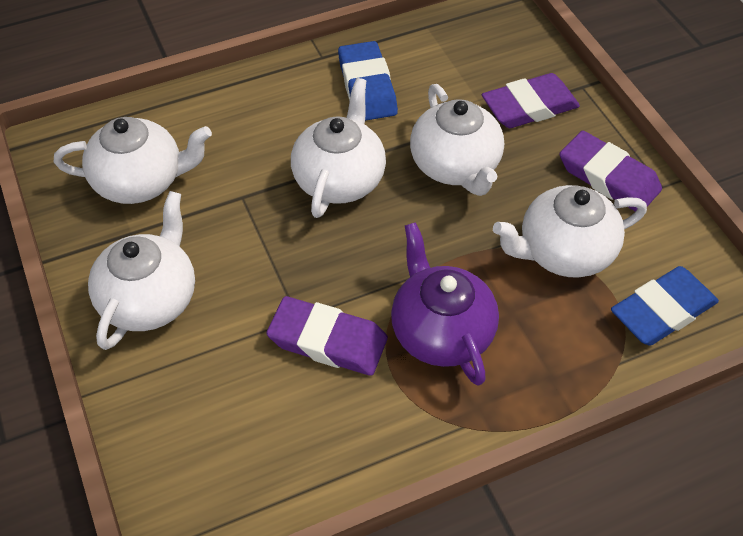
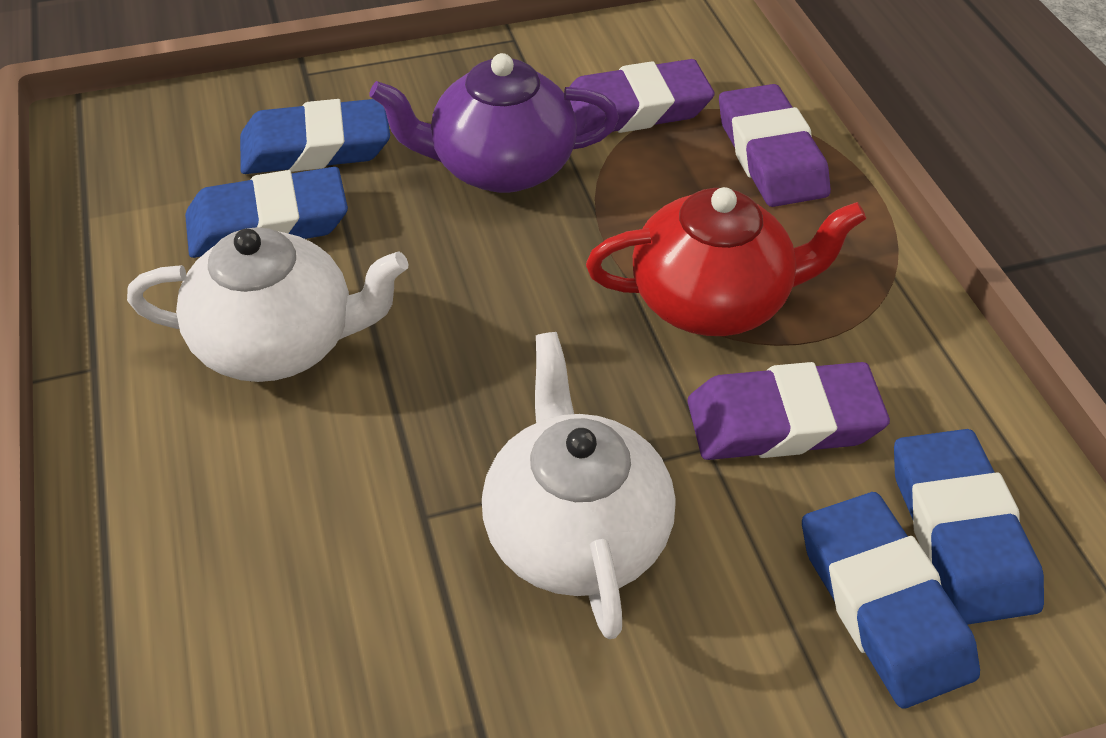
blue eraser: 2 -> 4
red teapot: 0 -> 1
white teapot: 5 -> 2

